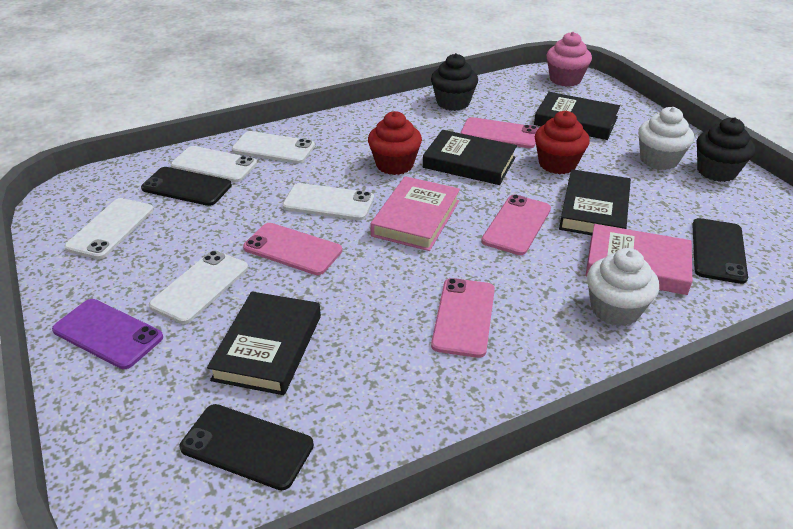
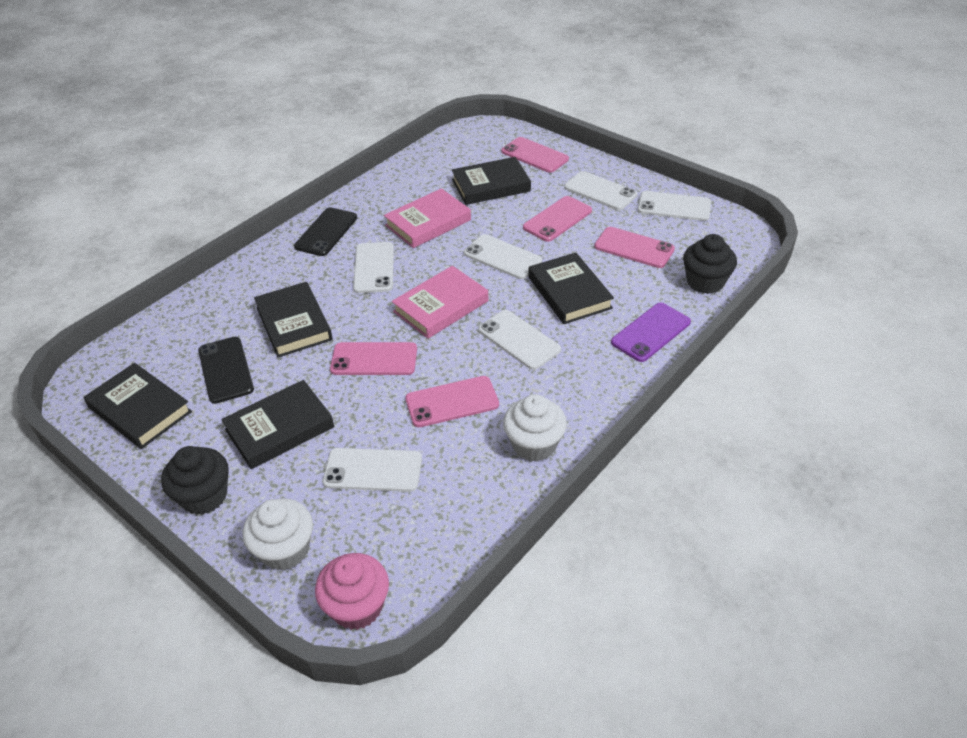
black book: 4 -> 5
black phone: 3 -> 2
pink phone: 4 -> 5
red cupcake: 2 -> 0
white phone: 5 -> 6

